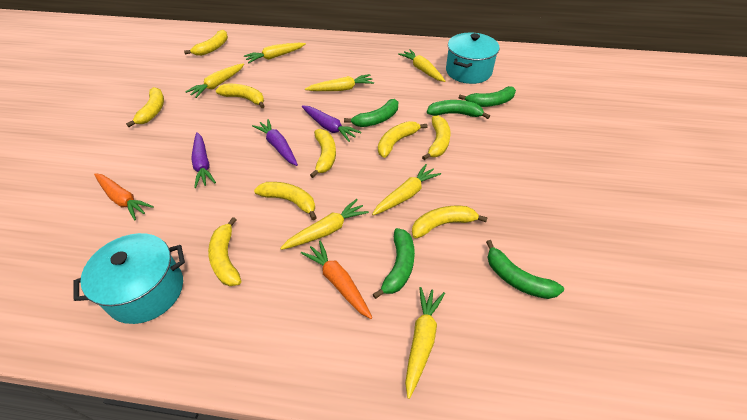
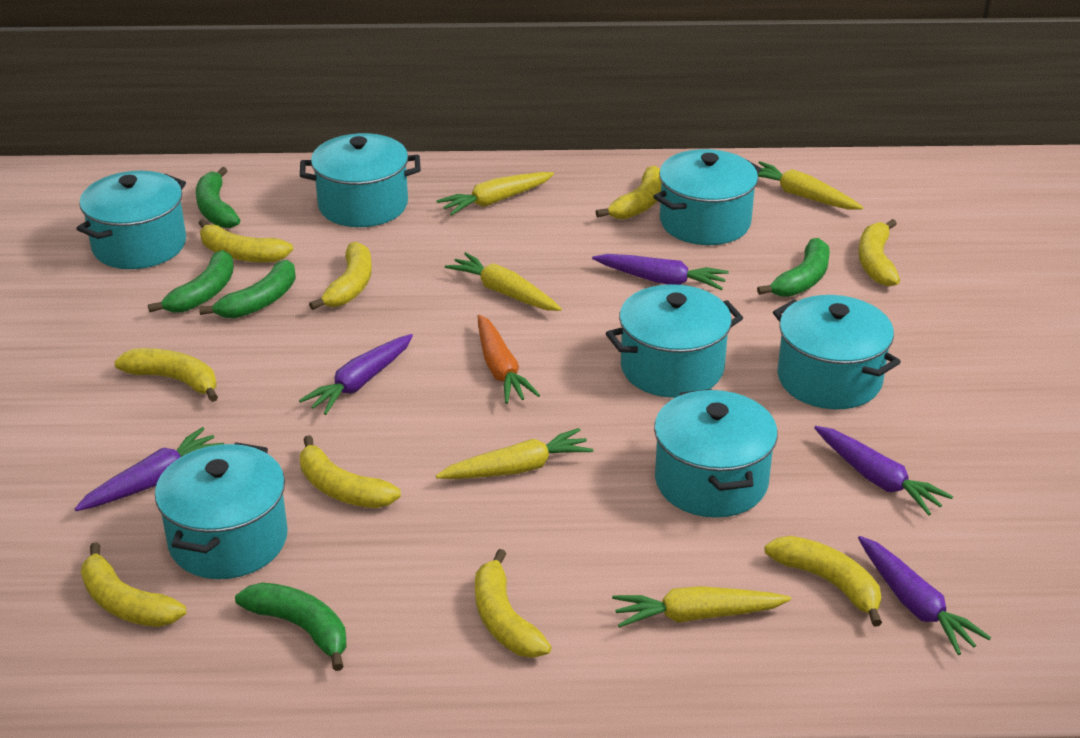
orange carrot: 2 -> 1
purple carrot: 3 -> 5
turquoise pot: 2 -> 7
yellow carrot: 7 -> 5

